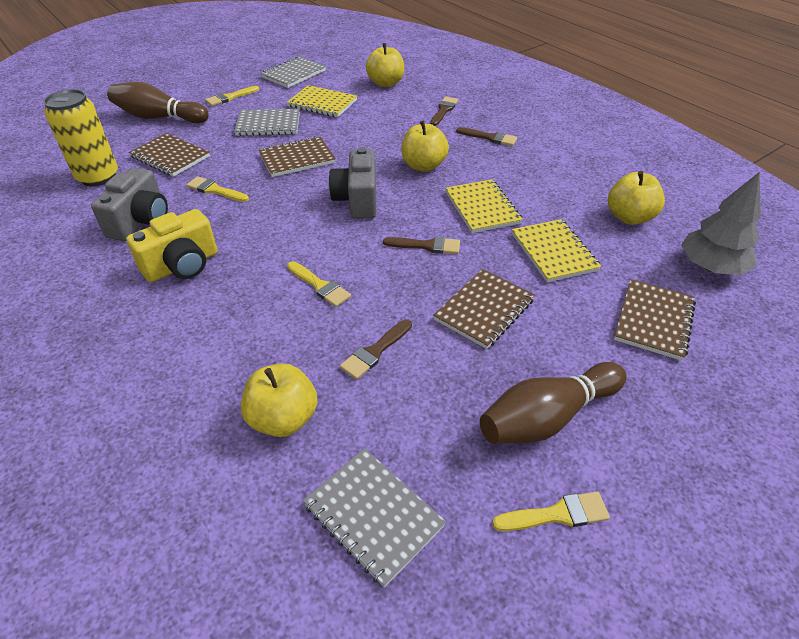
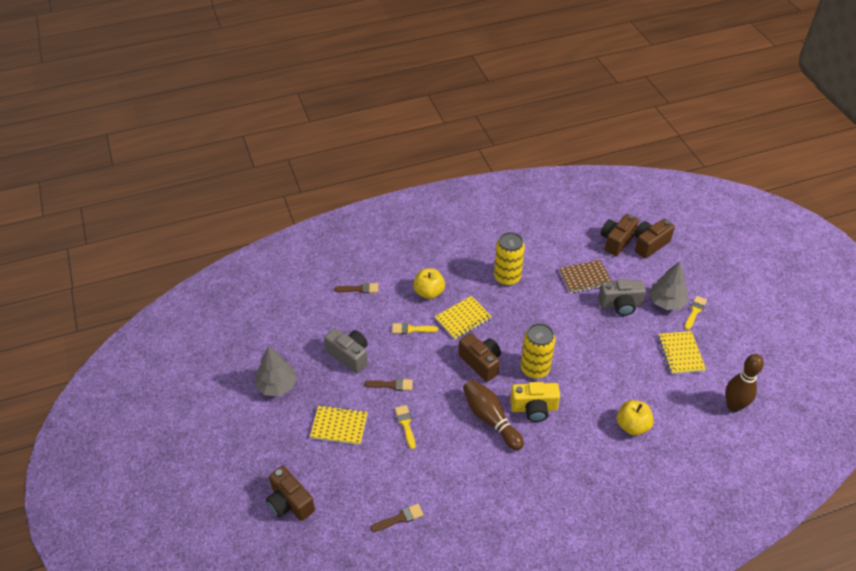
brown brush: 4 -> 3
brown camera: 0 -> 4
brown notebook: 4 -> 1
grey notebook: 3 -> 0
grey tree: 1 -> 2
yellow apple: 4 -> 2
yellow brush: 4 -> 3
yellow can: 1 -> 2

